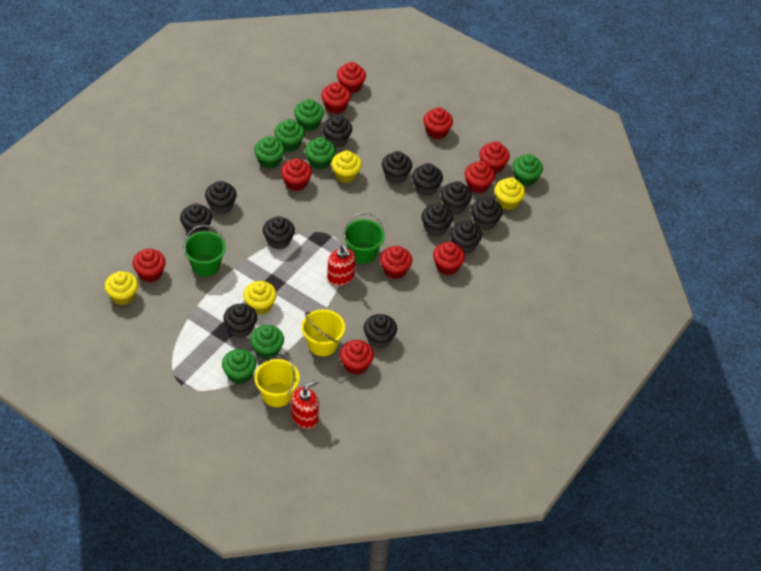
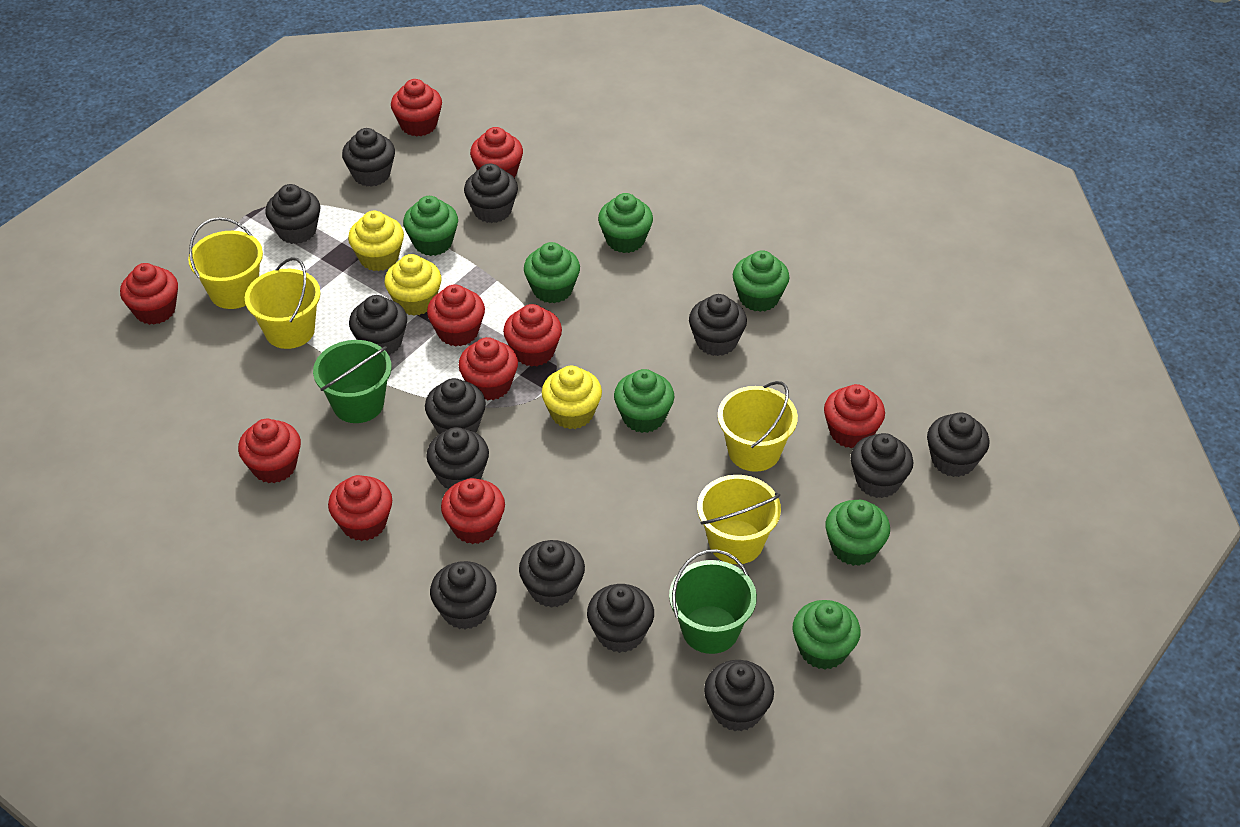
black cupcake: 12 -> 13
red soap dispenser: 2 -> 0
yellow bucket: 2 -> 4
yellow cupcake: 4 -> 3

